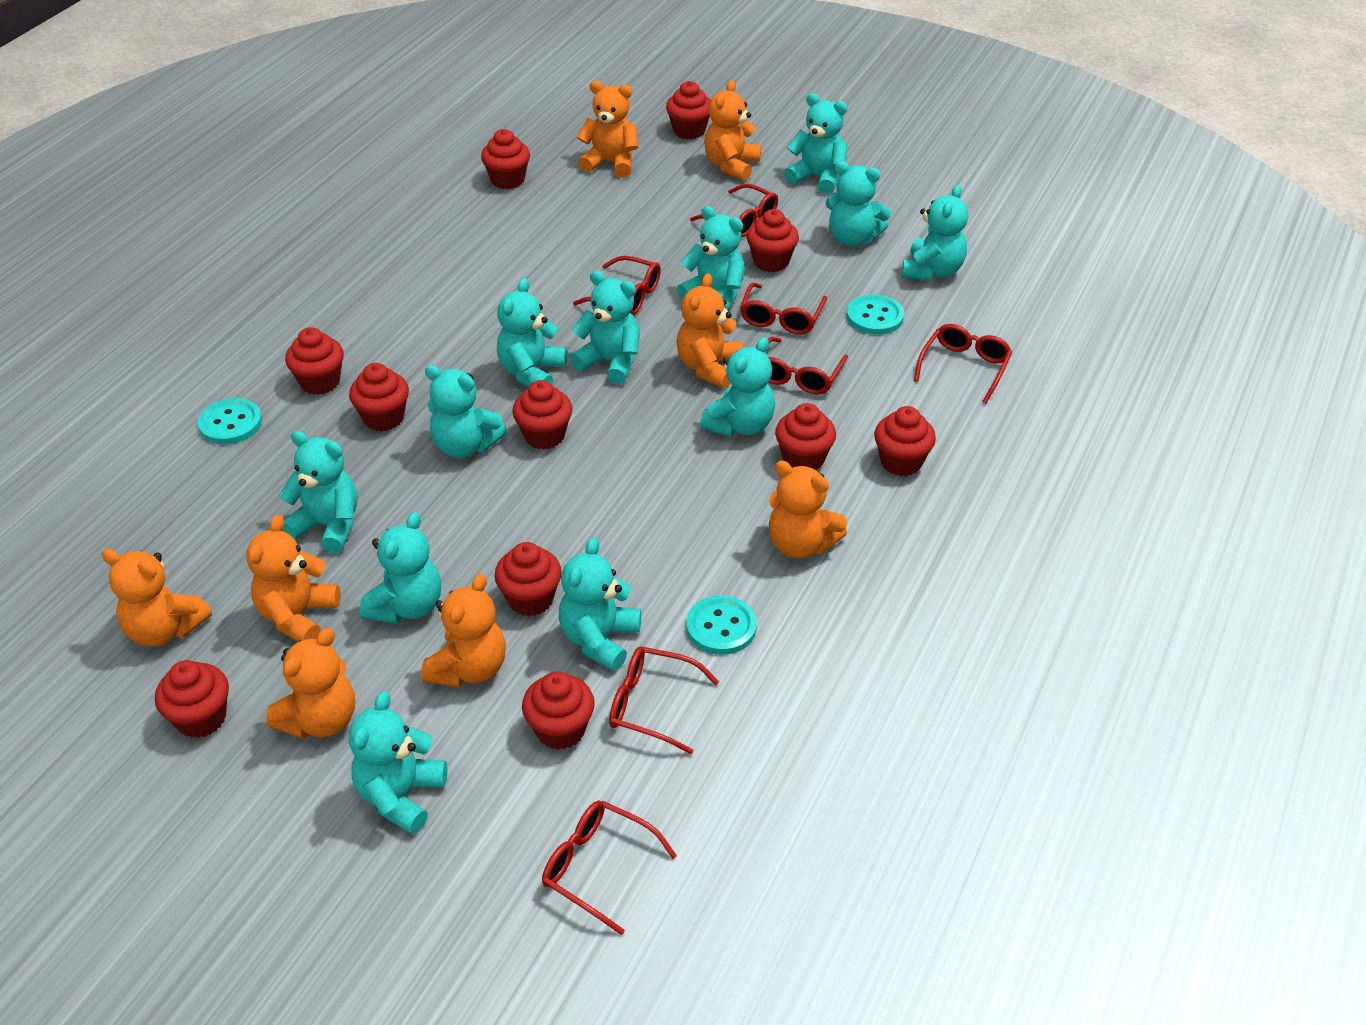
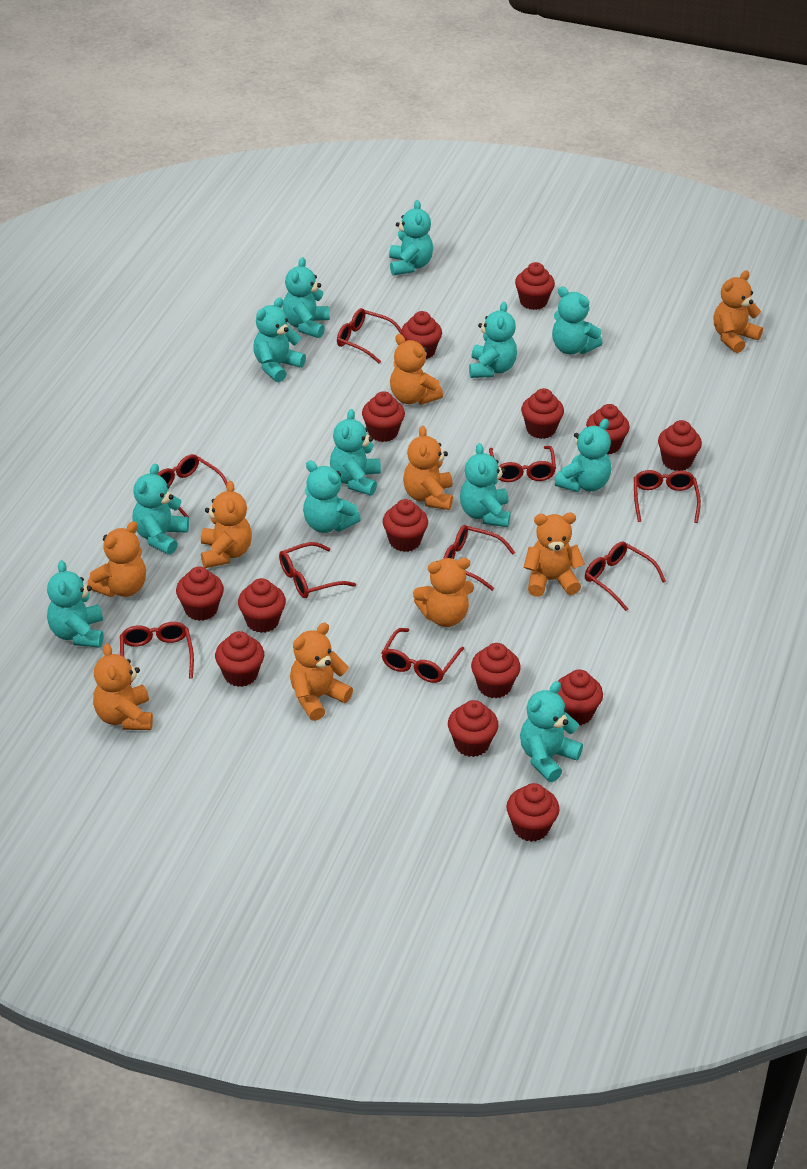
orange teddy bear: 8 -> 9
red cupcake: 11 -> 14
red glasses: 7 -> 9
turquoise button: 3 -> 0

